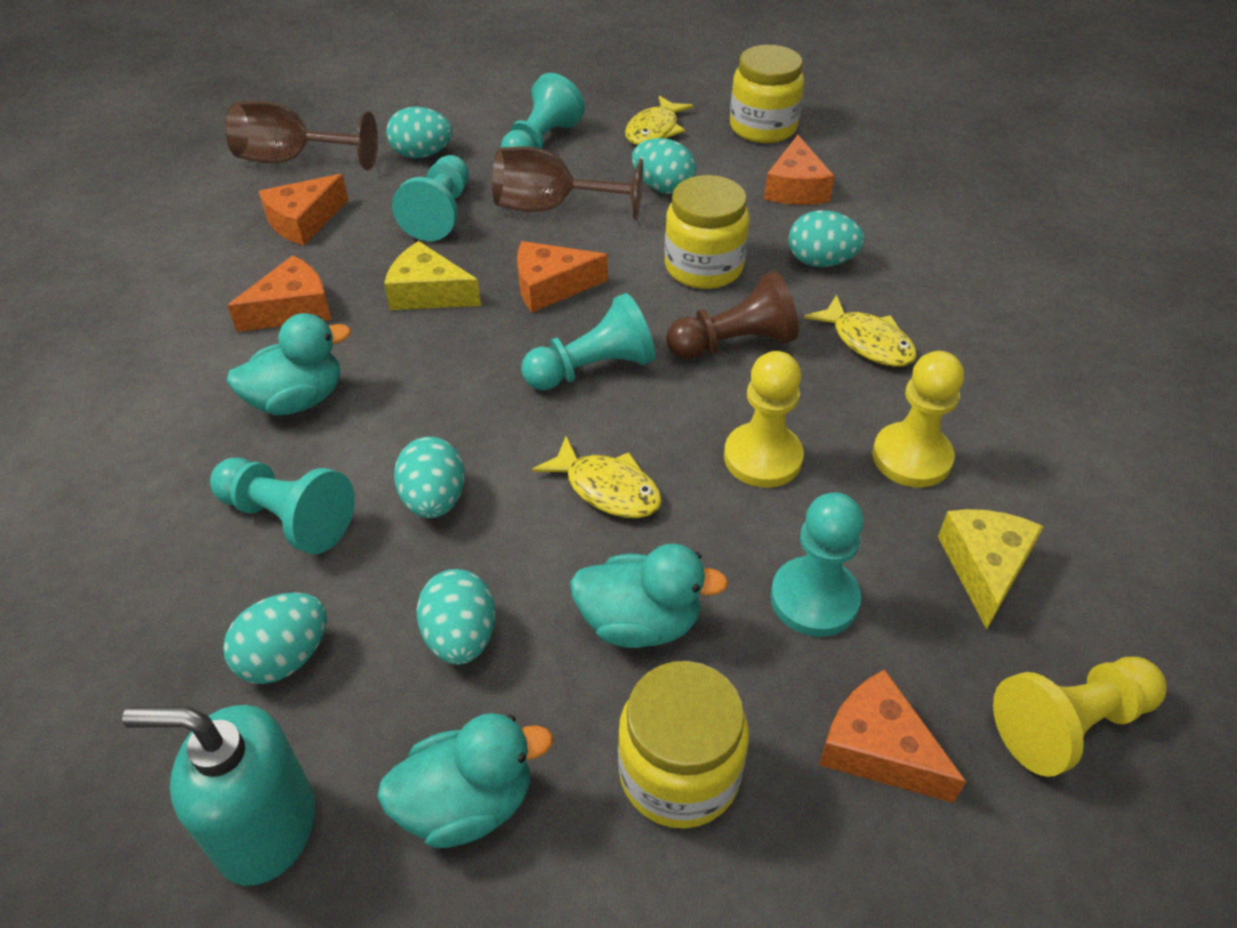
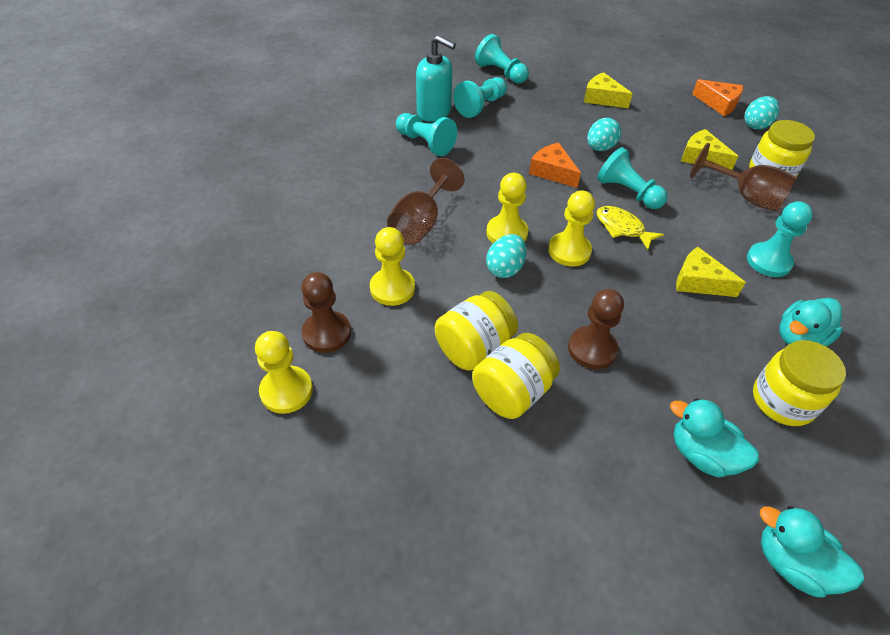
brown pawn: 1 -> 2
orange cheese: 5 -> 2
turquoise egg: 6 -> 3
yellow cheese: 2 -> 3
yellow fish: 3 -> 1
yellow jar: 3 -> 4
yellow pawn: 3 -> 4

